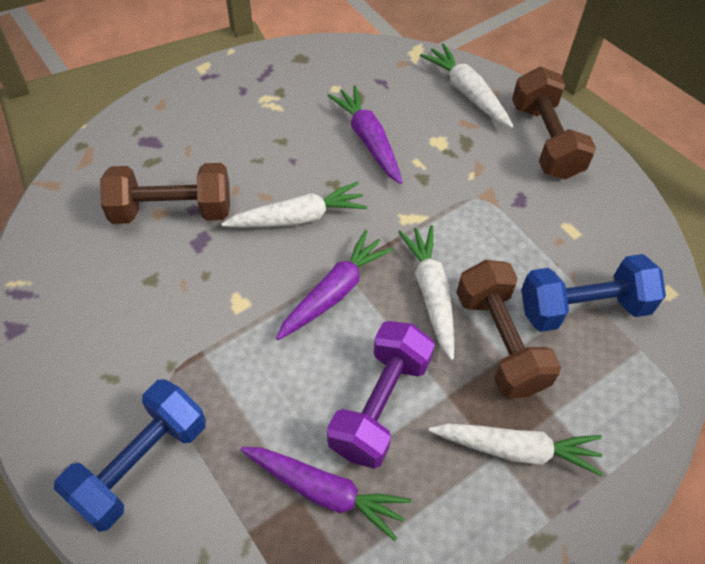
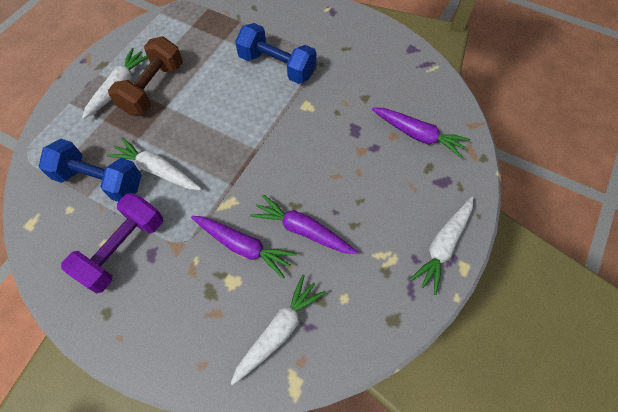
brown dumbbell: 3 -> 1

